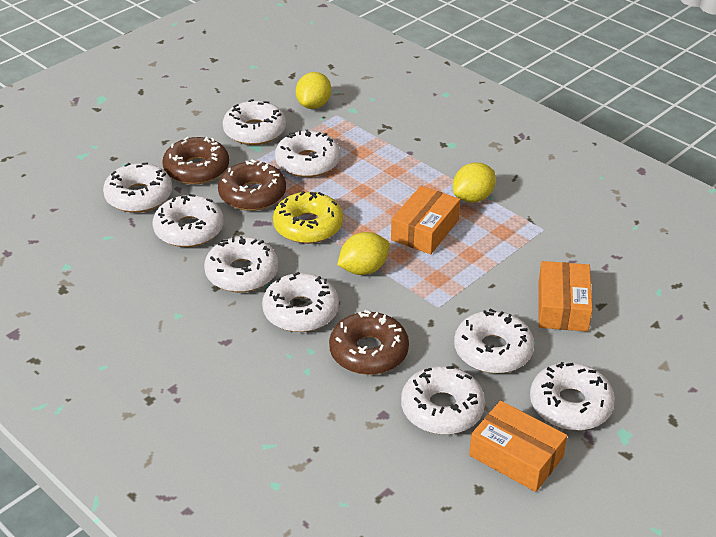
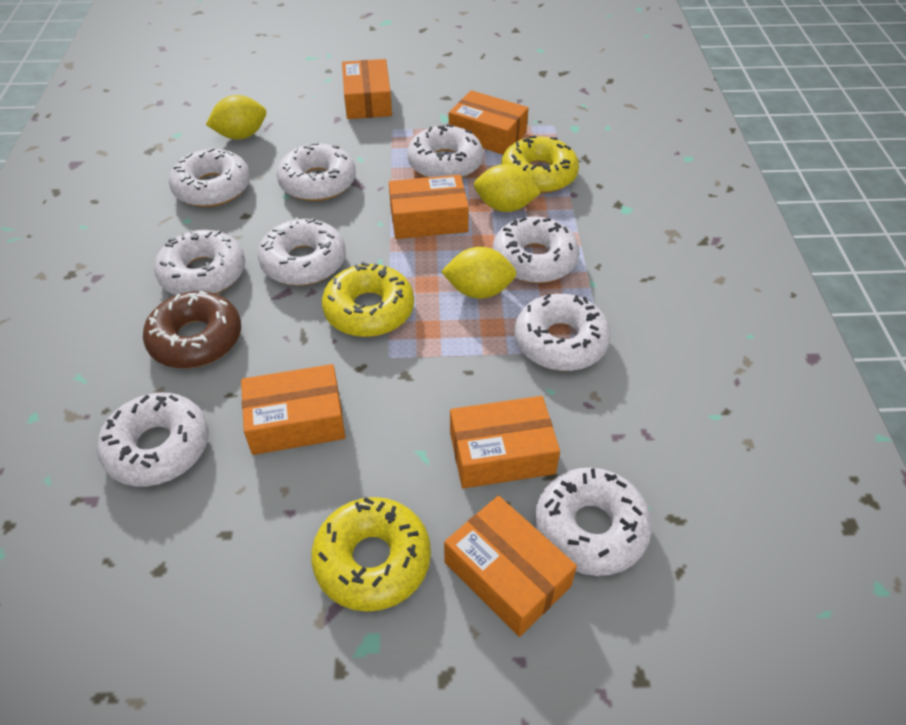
brown donut: 3 -> 1
orange box: 3 -> 6
yellow donut: 1 -> 3

